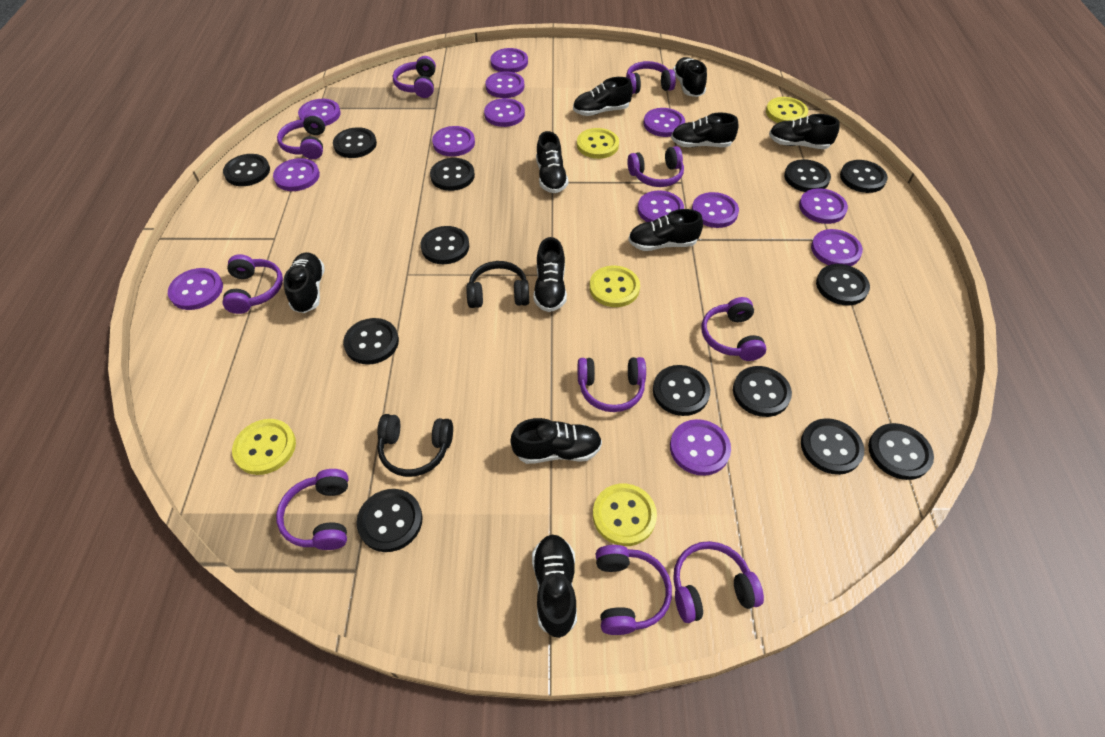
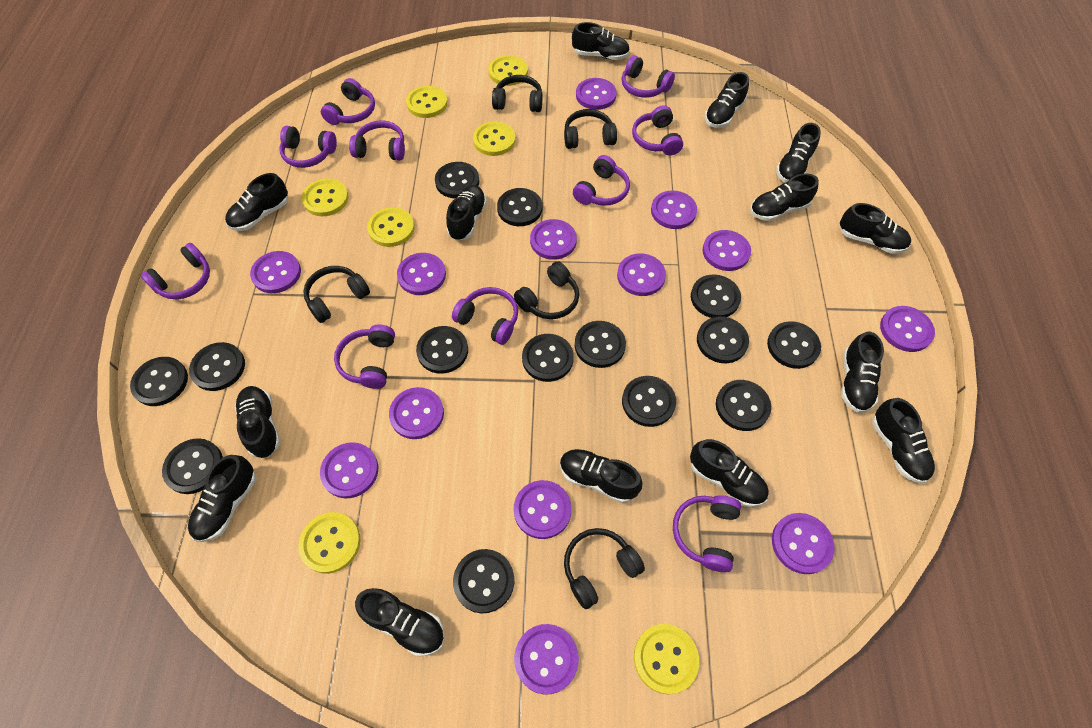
black button: 13 -> 14
black headphones: 2 -> 5
black shoe: 10 -> 14
yellow button: 5 -> 7

